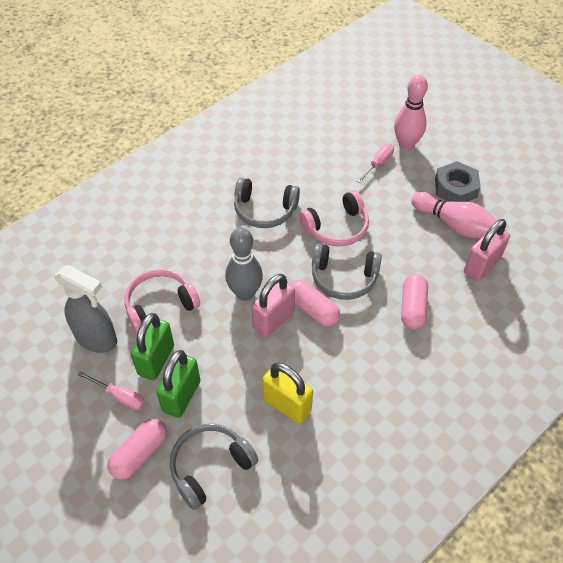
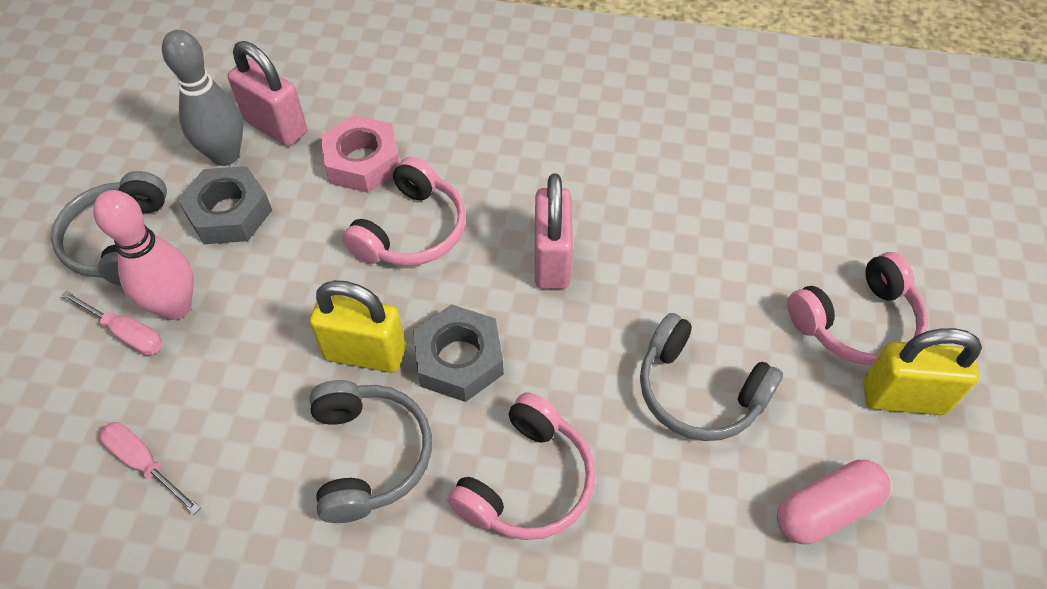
green padlock: 2 -> 0
grey nut: 1 -> 2
grey spray bottle: 1 -> 0
pink bowling pin: 2 -> 1
pink capsule: 3 -> 1
pink headphones: 2 -> 3
pink nut: 0 -> 1
yellow padlock: 1 -> 2

